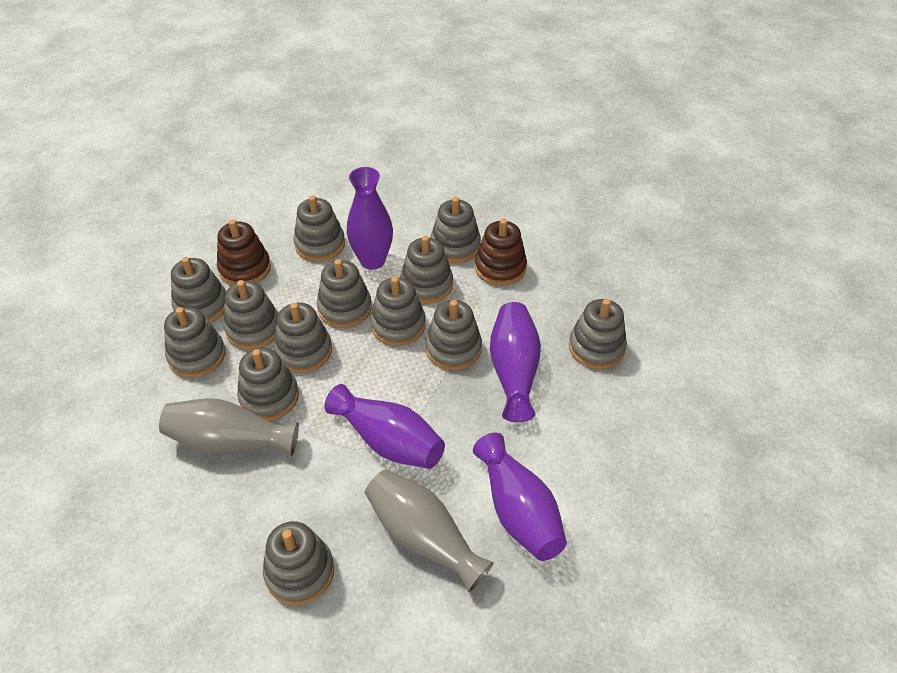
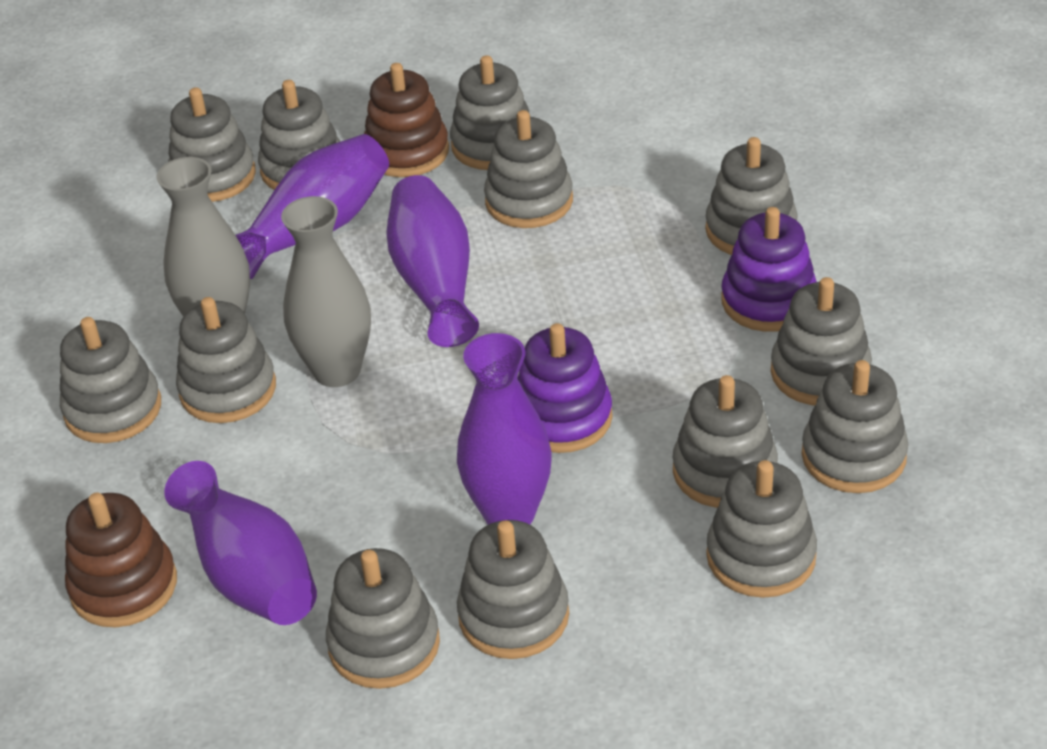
purple stacking toy: 0 -> 2

